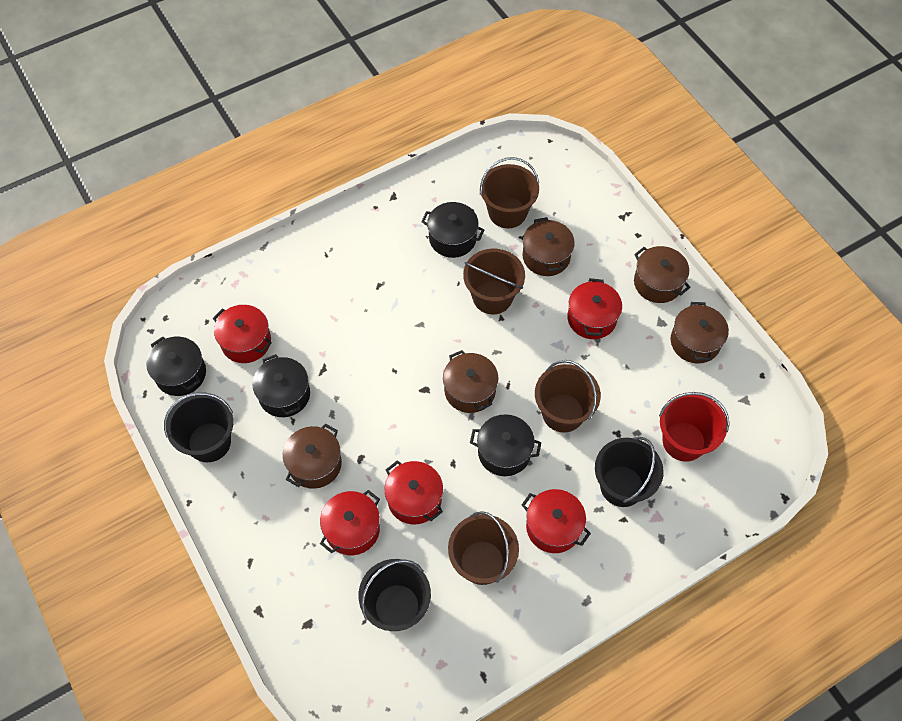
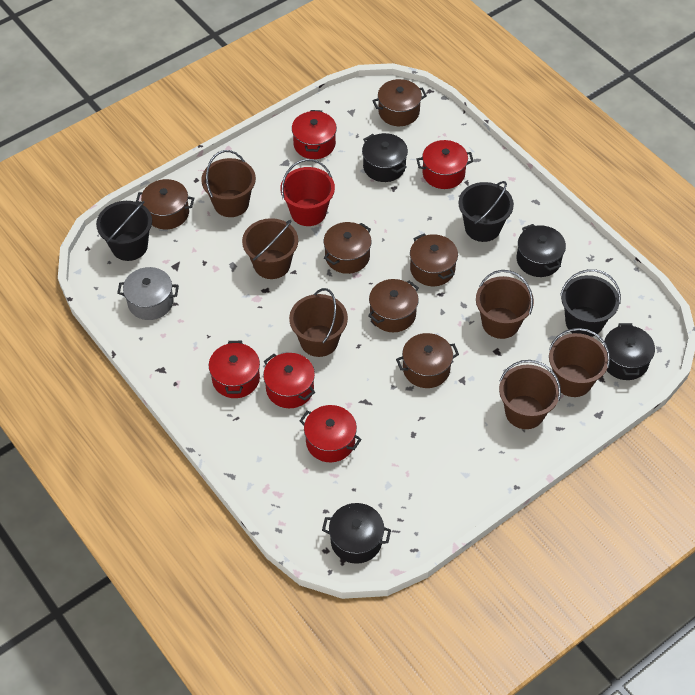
brown bucket: 4 -> 6
brown pot: 5 -> 6
grey pot: 0 -> 1

